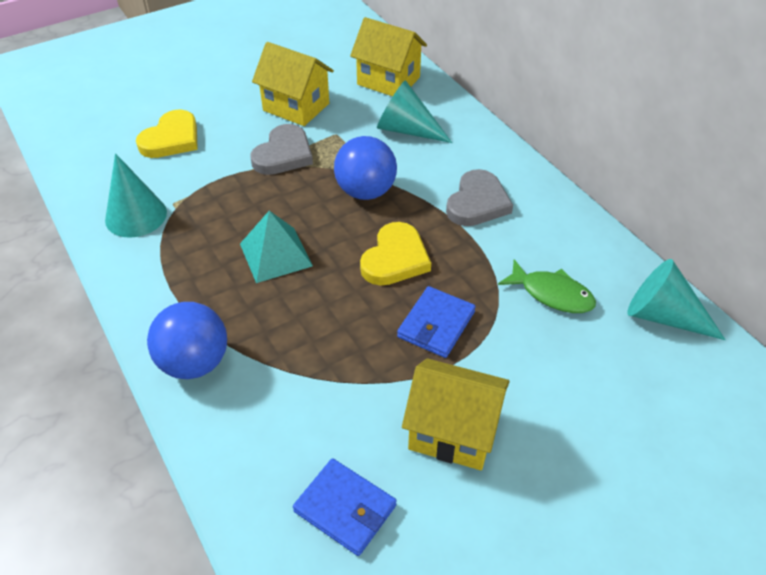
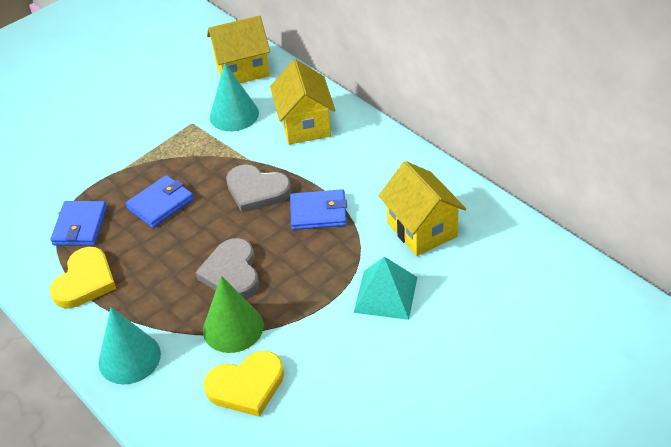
blue ball: 2 -> 0
blue wallet: 2 -> 3
green cone: 0 -> 1
green fish: 1 -> 0
turquoise cone: 3 -> 2

